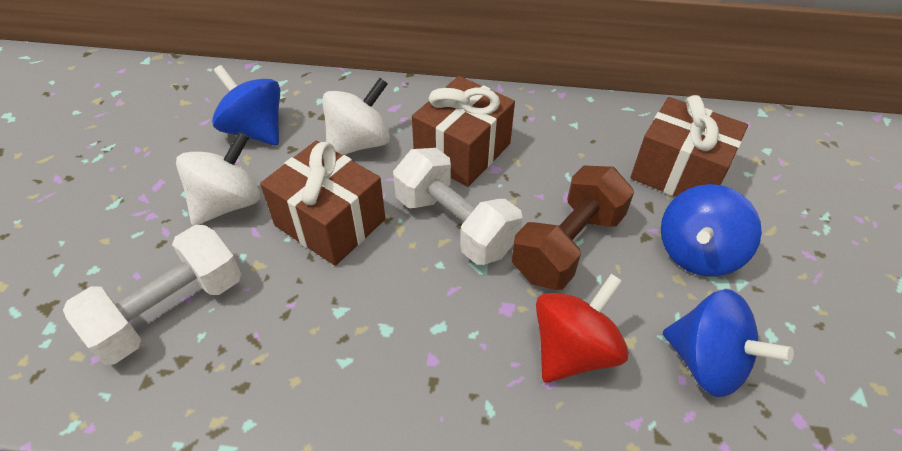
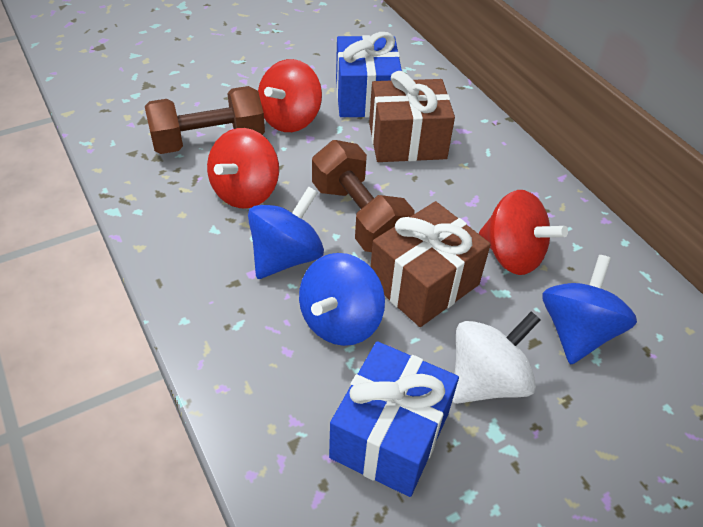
blue gift: 0 -> 2
brown dumbbell: 1 -> 2
brown gift: 3 -> 2
red spinning top: 1 -> 3
white dumbbell: 2 -> 0
white spinning top: 2 -> 1

